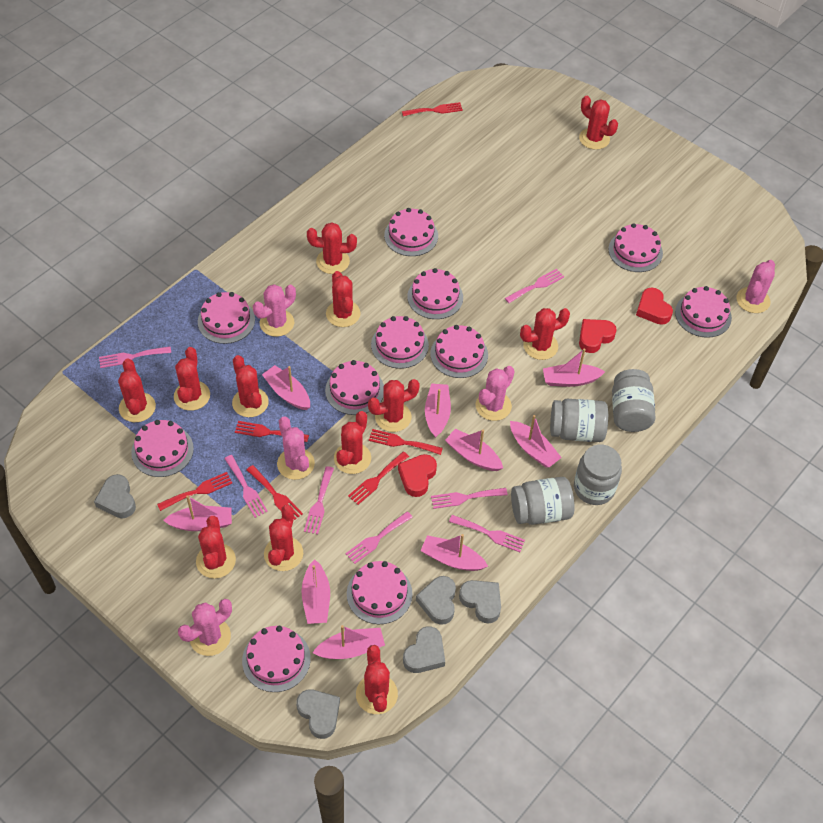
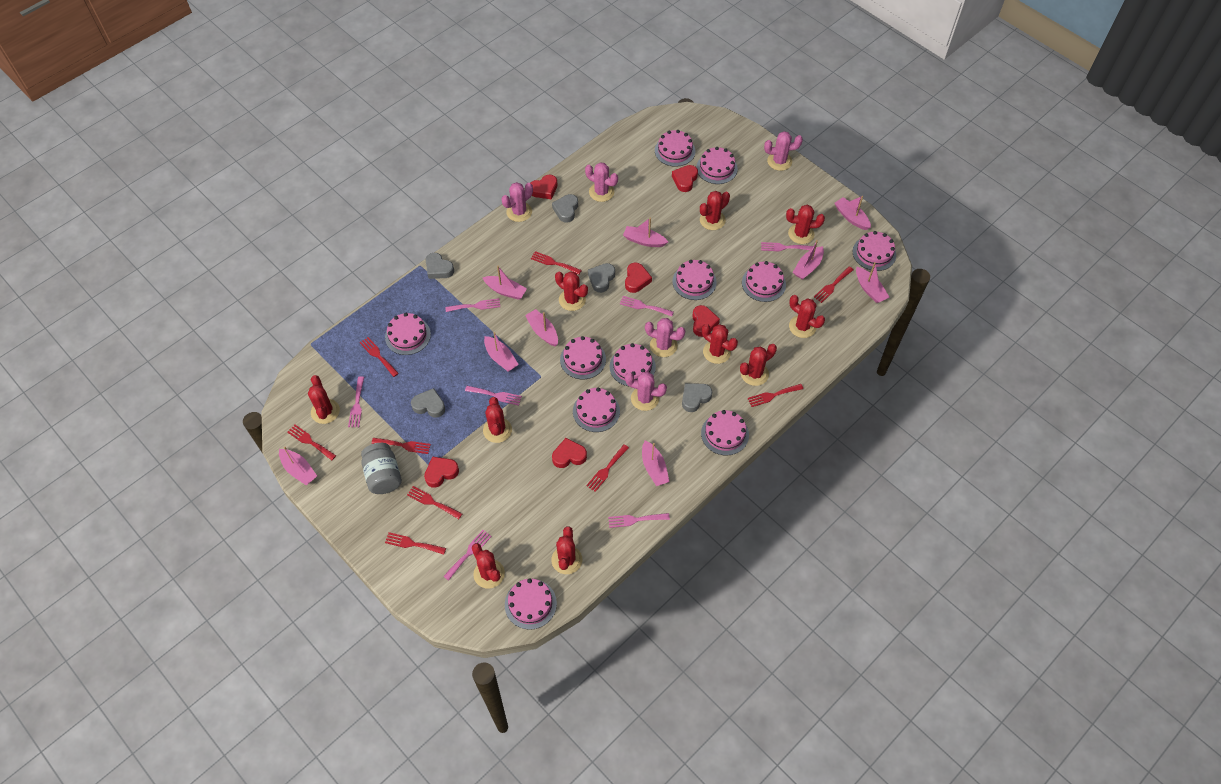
grey jar: 4 -> 1
red cactus: 12 -> 10
red fork: 6 -> 9
red heart: 3 -> 6

